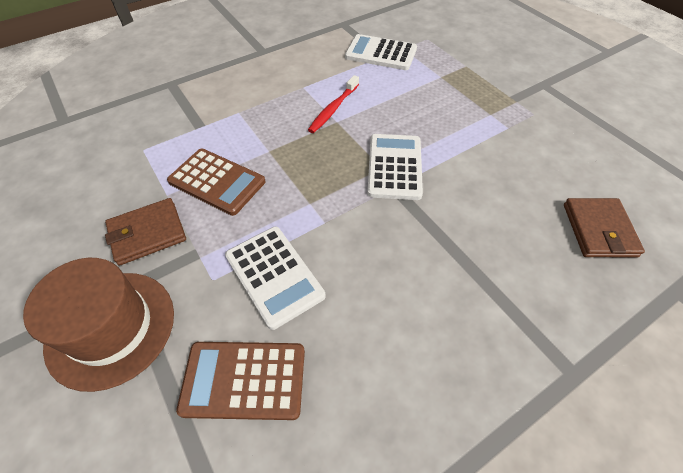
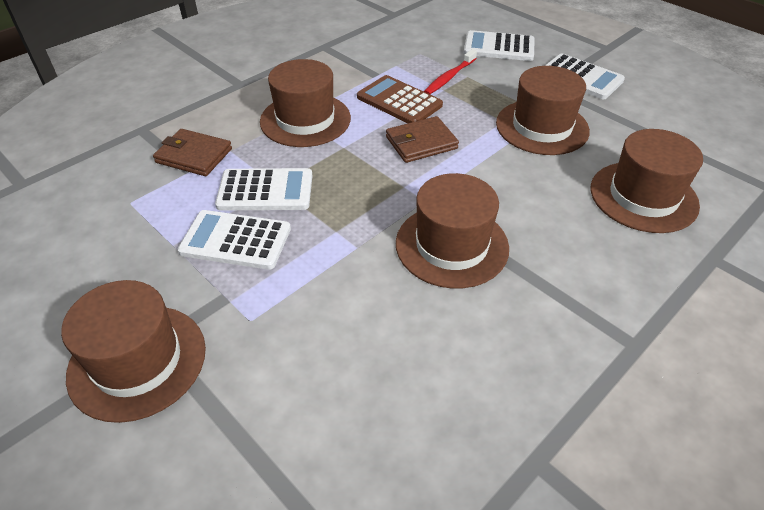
brown calculator: 2 -> 1
brown hat: 1 -> 5
white calculator: 3 -> 4

